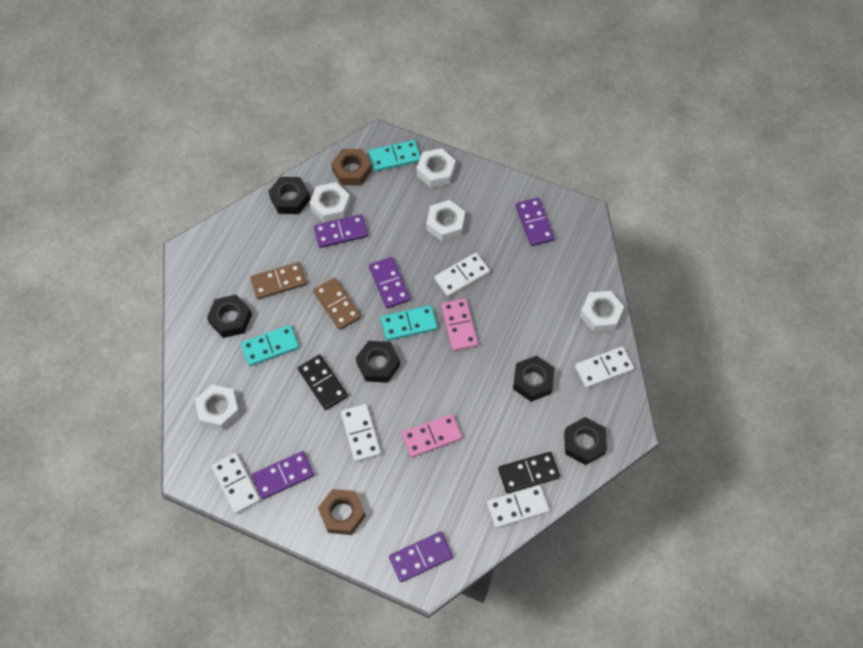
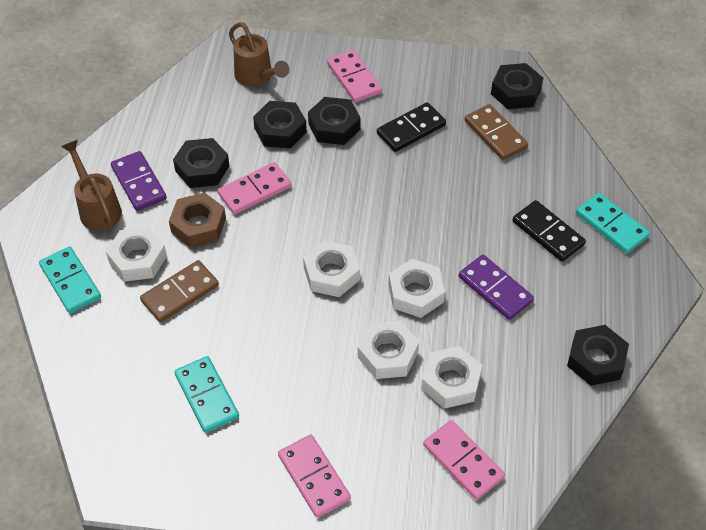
brown nut: 2 -> 1
brown watering can: 0 -> 2
pink domino: 2 -> 4
purple domino: 5 -> 2
white domino: 5 -> 0

